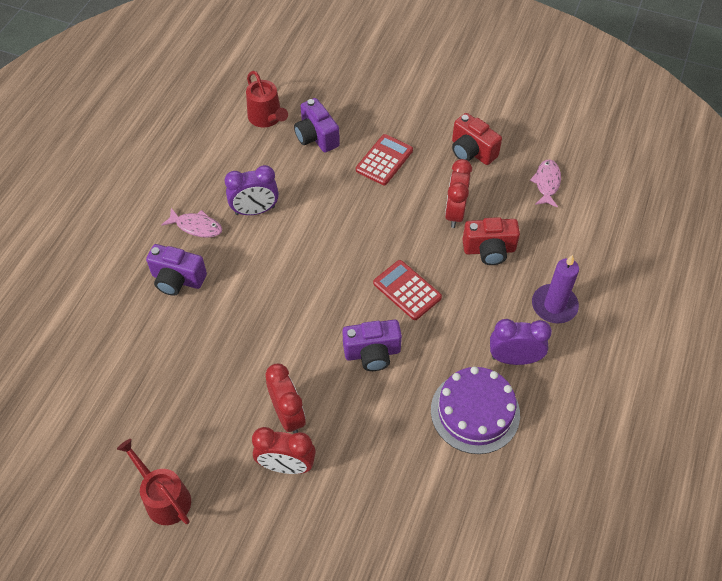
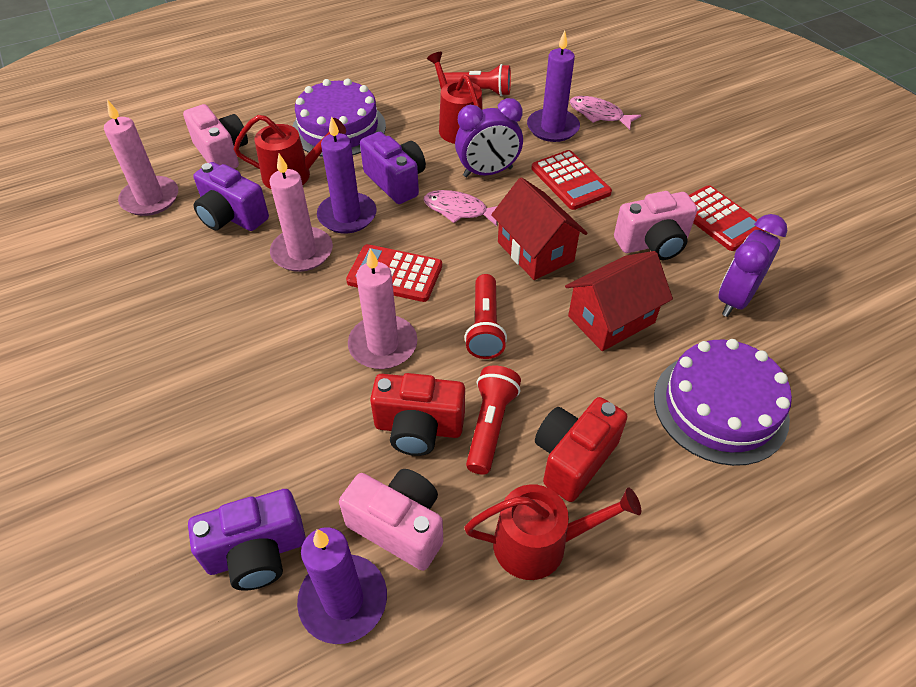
pink camera: 0 -> 3
pink candle: 0 -> 3
purple cake: 1 -> 2
purple candle: 1 -> 3
red calculator: 2 -> 3
red clock: 3 -> 0
red flashlight: 0 -> 3
red house: 0 -> 2
red watering can: 2 -> 3

